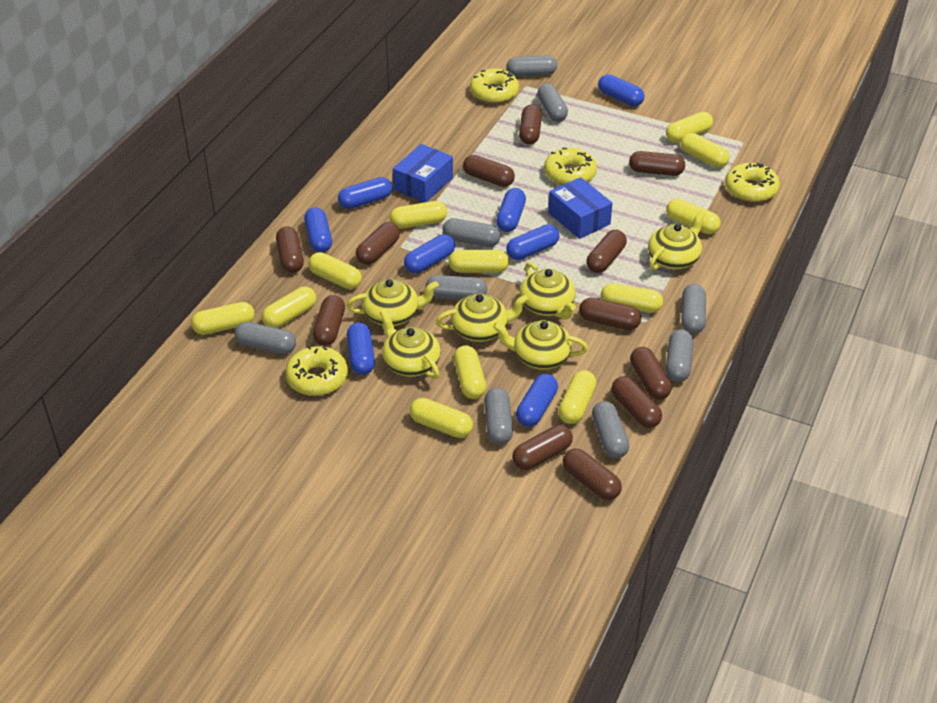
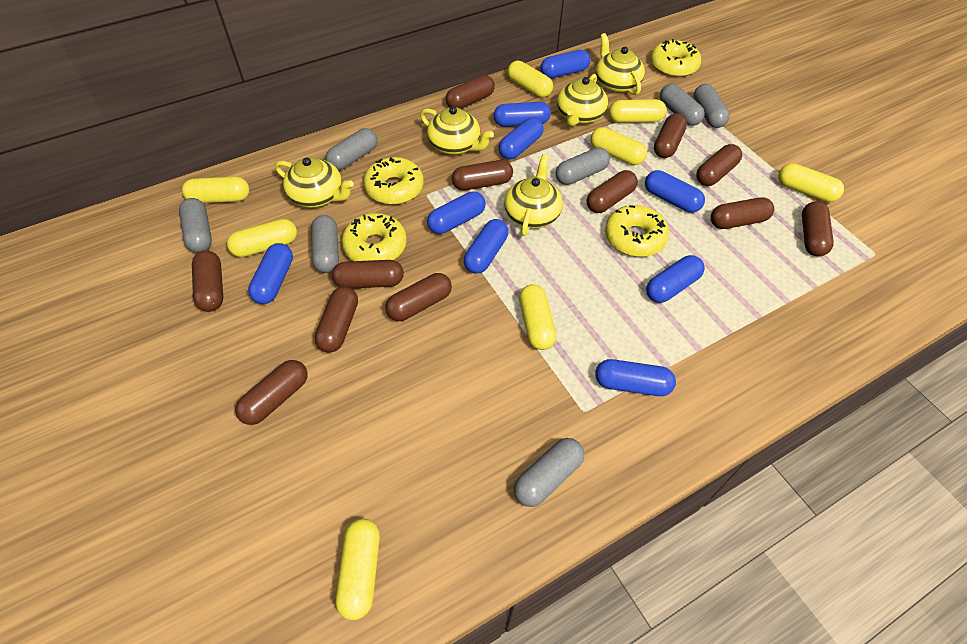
blue box: 2 -> 0
blue capsule: 8 -> 9
grey capsule: 9 -> 7
yellow capsule: 12 -> 8
yellow teapot: 6 -> 5

